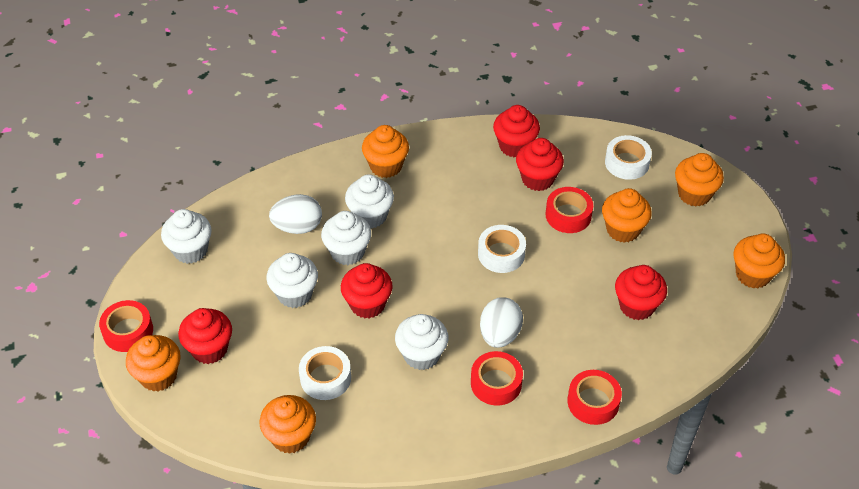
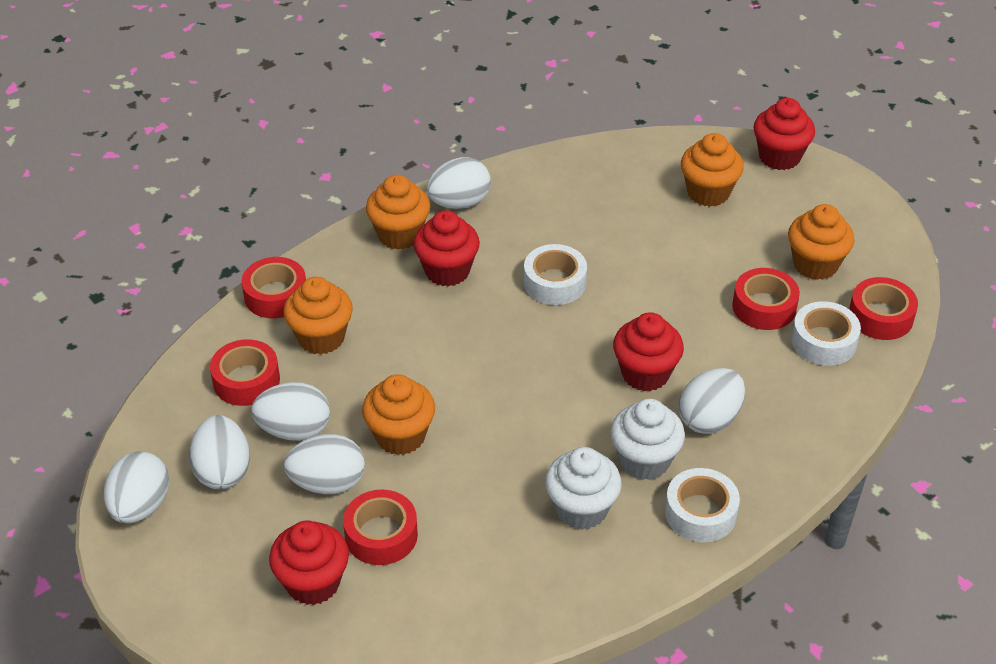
orange cupcake: 6 -> 5
red cupcake: 5 -> 4
red tape: 4 -> 5
white cupcake: 5 -> 2
white egg: 2 -> 6

